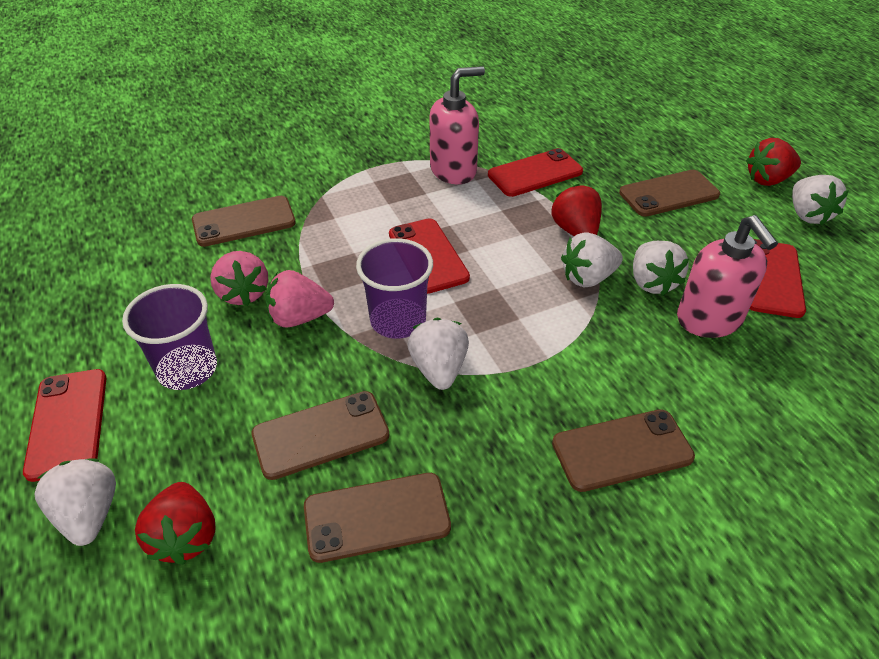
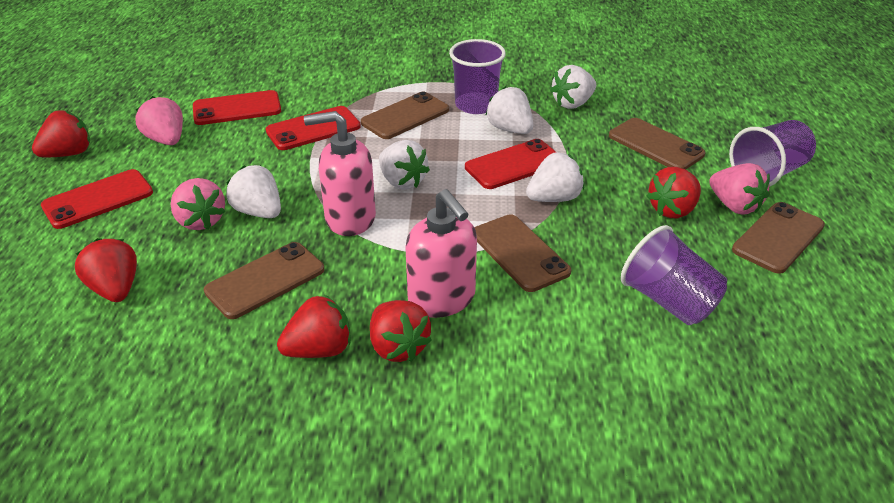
pink strawberry: 2 -> 3
purple cup: 2 -> 3
red strawberry: 3 -> 5

